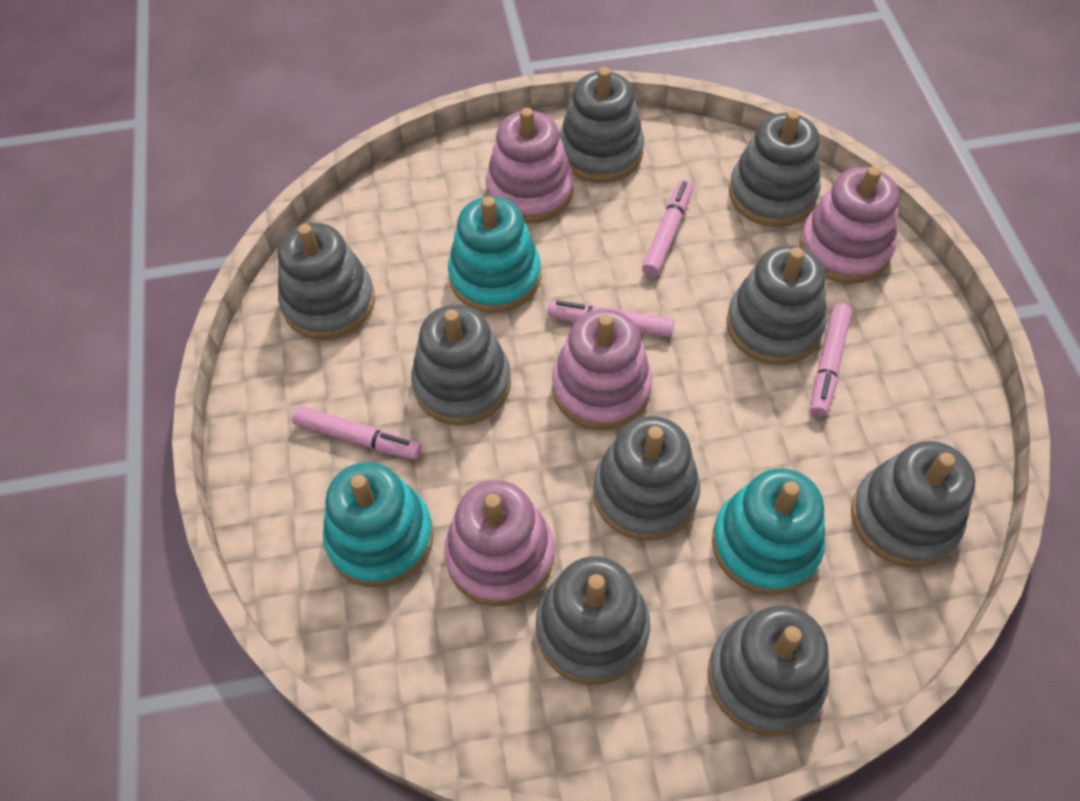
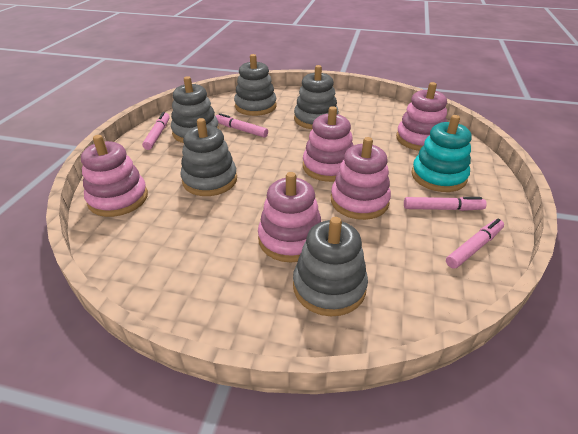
grey stacking toy: 9 -> 5
pink stacking toy: 4 -> 5
turquoise stacking toy: 3 -> 1

